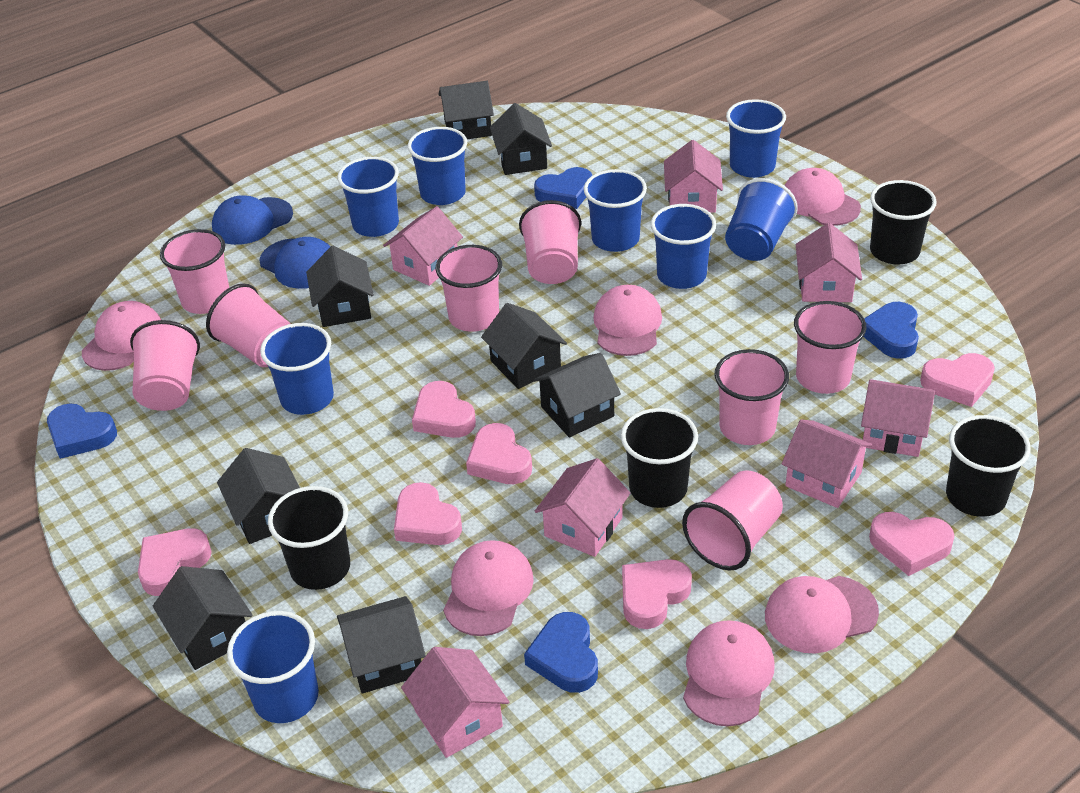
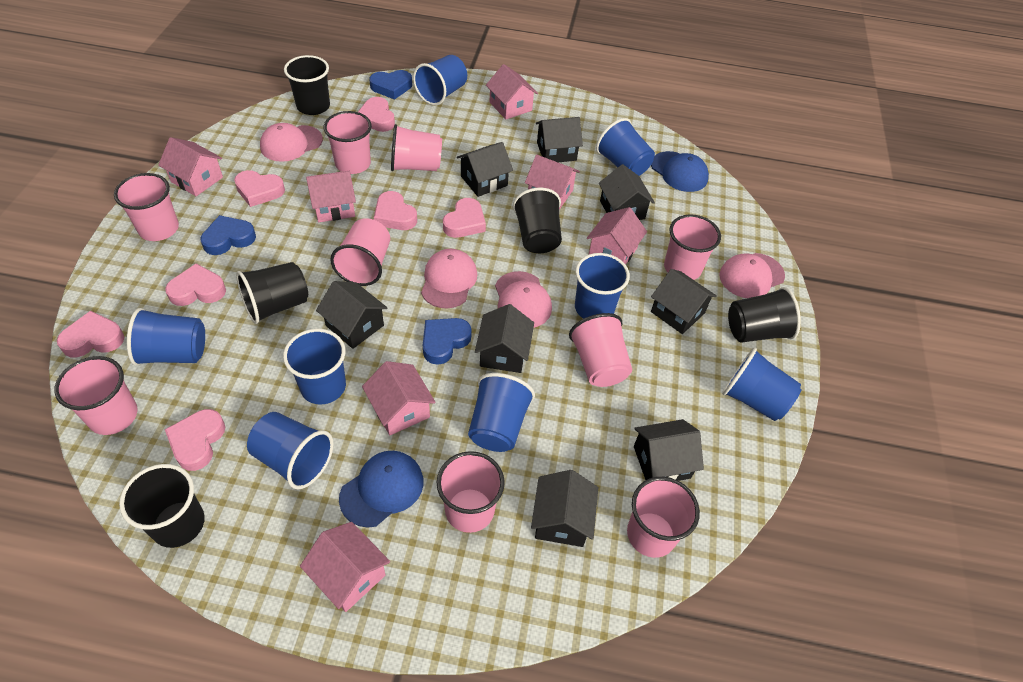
black cup: 4 -> 5
blue heart: 4 -> 3
pink cap: 6 -> 4
pink cup: 8 -> 9

